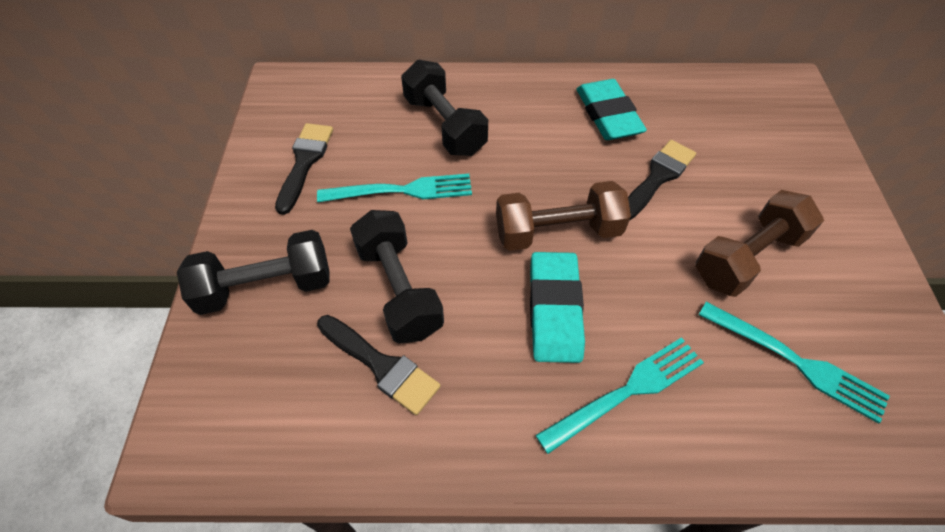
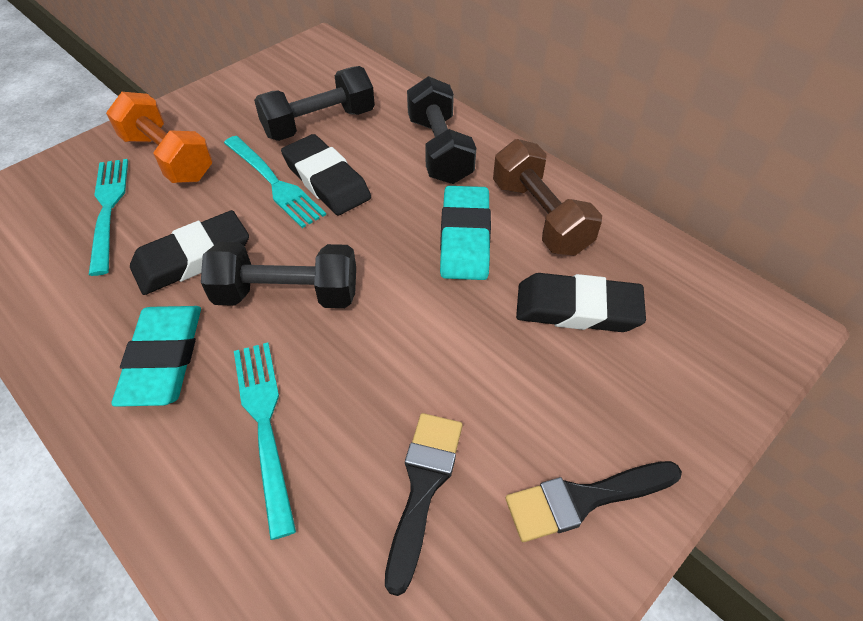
black brush: 3 -> 2
black eraser: 0 -> 3
brown dumbbell: 2 -> 1
orange dumbbell: 0 -> 1

